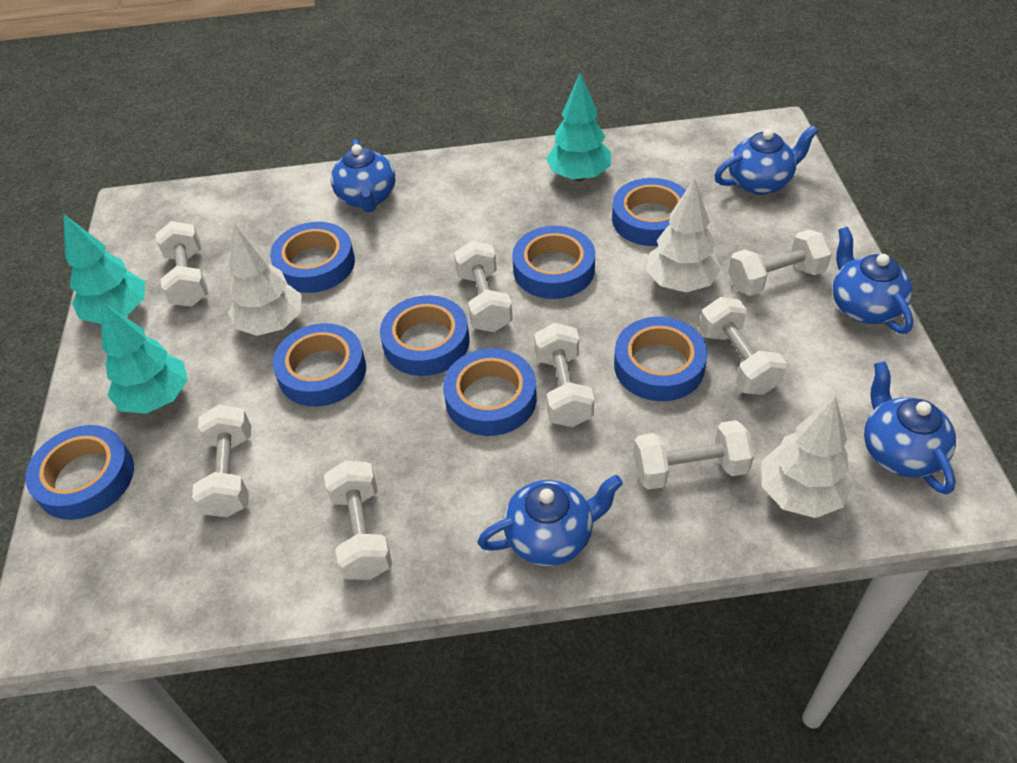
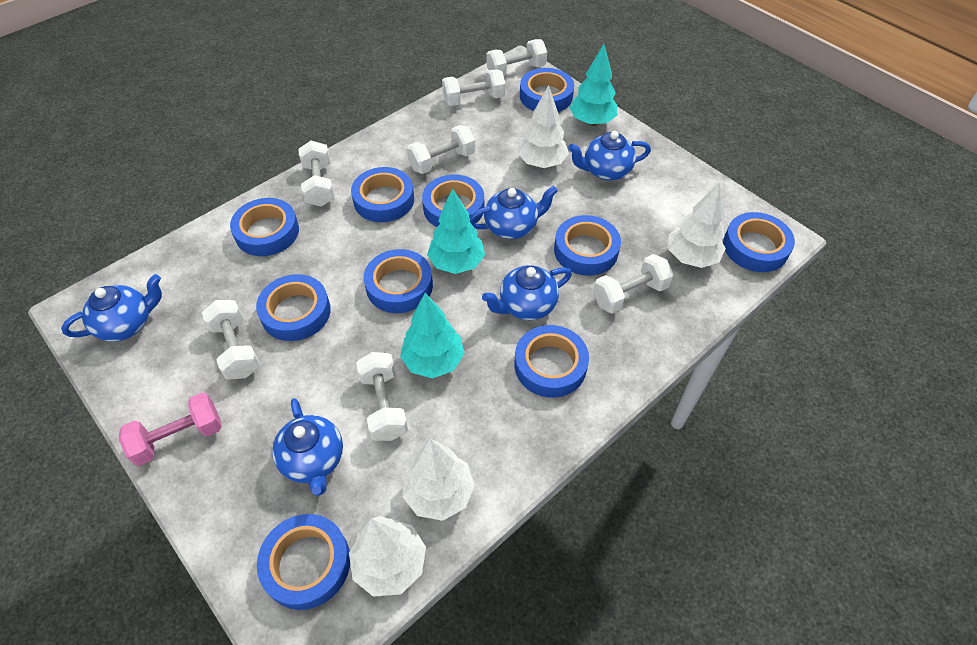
blue tape: 8 -> 10
pink dumbbell: 0 -> 1
white dumbbell: 8 -> 7
white tree: 3 -> 4

